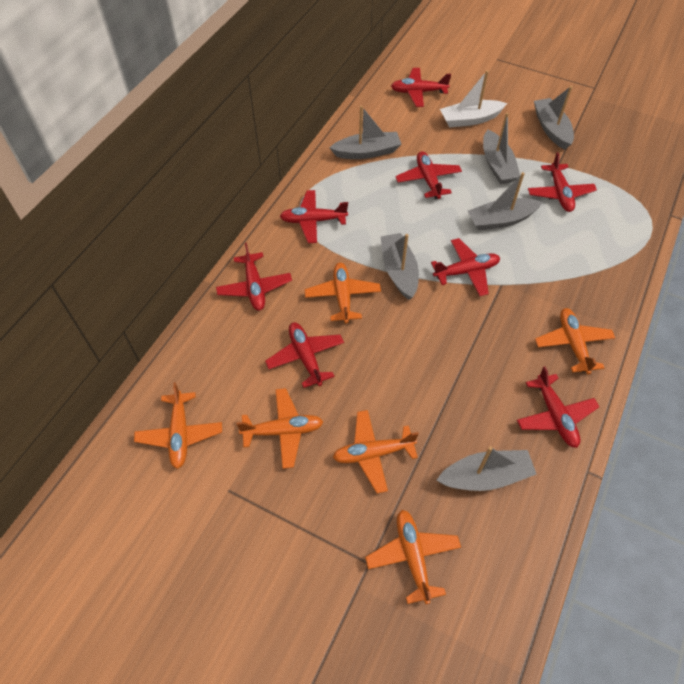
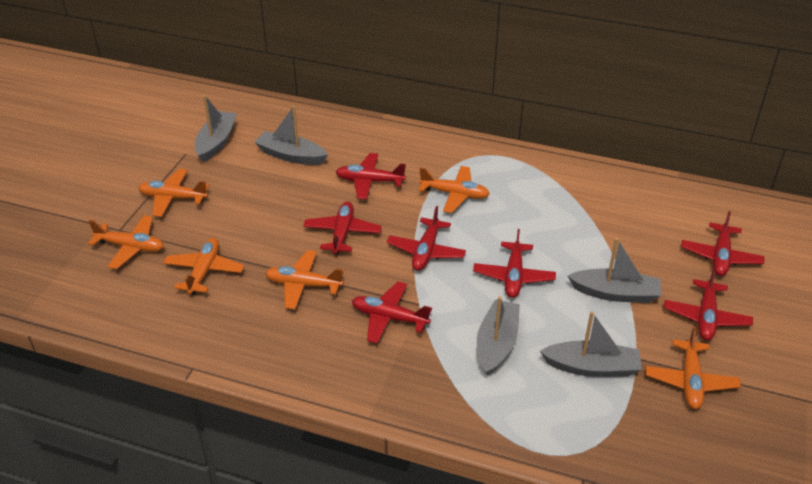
grey boat: 6 -> 5
red plane: 8 -> 7
white boat: 1 -> 0

